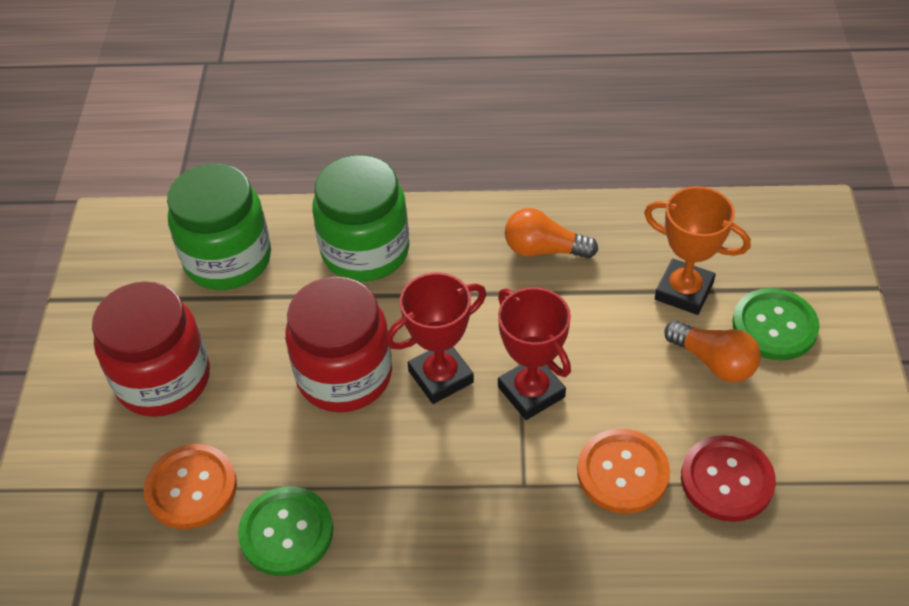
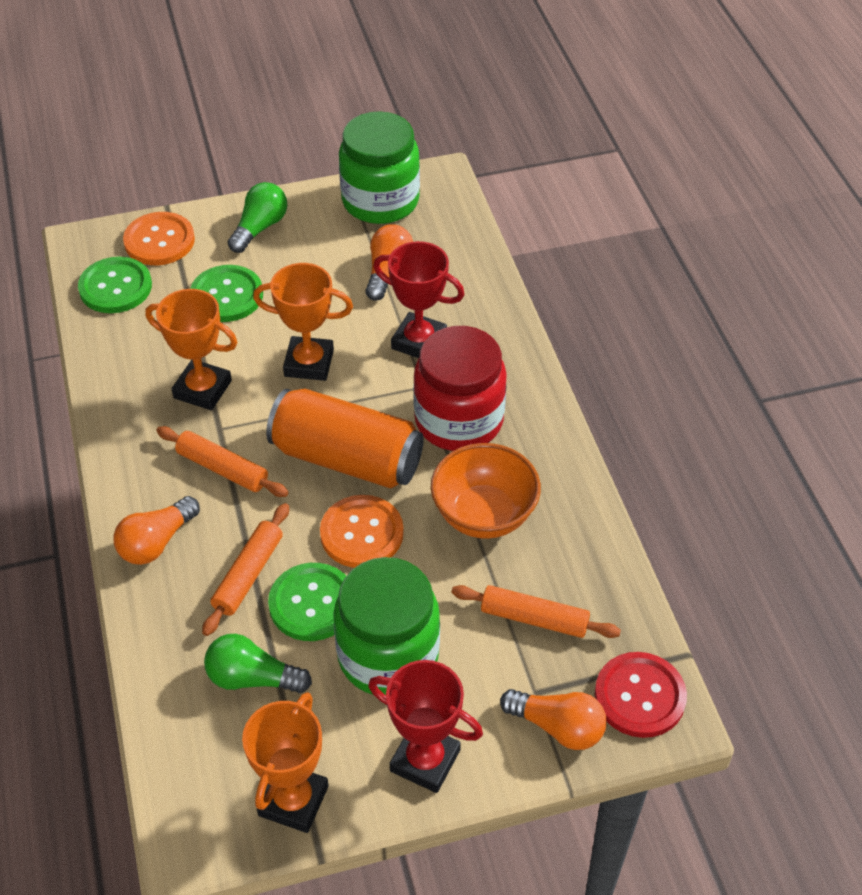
green button: 2 -> 3
green light bulb: 0 -> 2
orange bowl: 0 -> 1
orange can: 0 -> 1
orange light bulb: 2 -> 3
orange rolling pin: 0 -> 3
orange trophy: 1 -> 3
red jar: 2 -> 1

